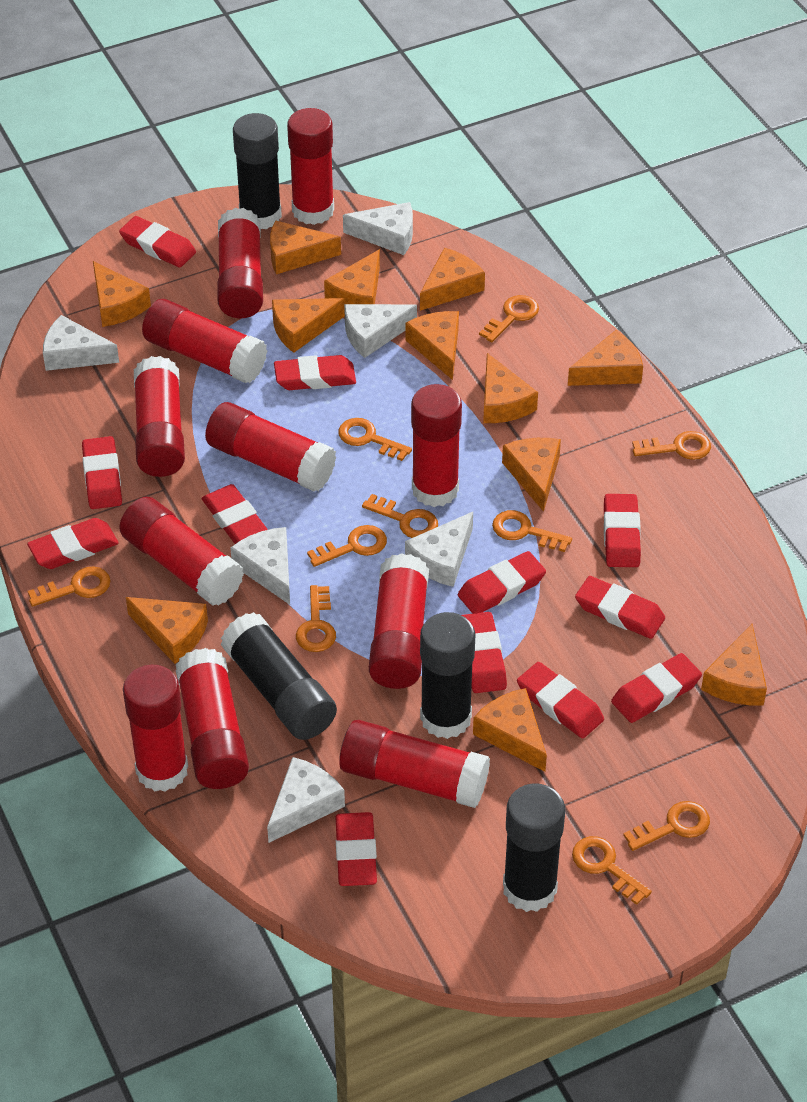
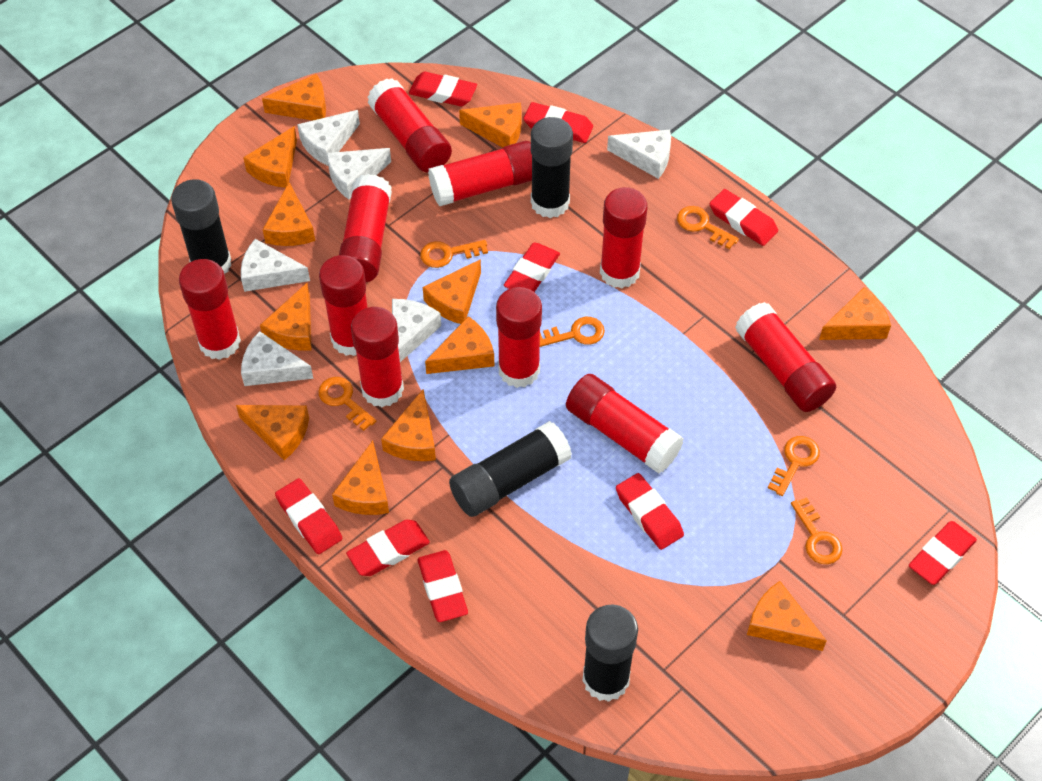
orange key: 10 -> 6
red eraser: 12 -> 9
red glue stick: 11 -> 10

